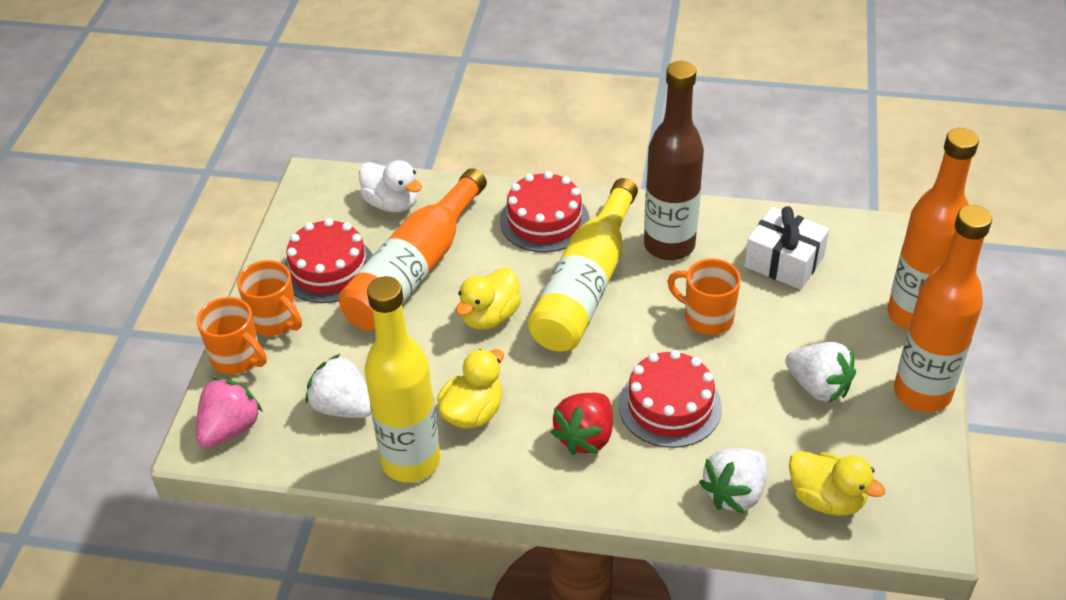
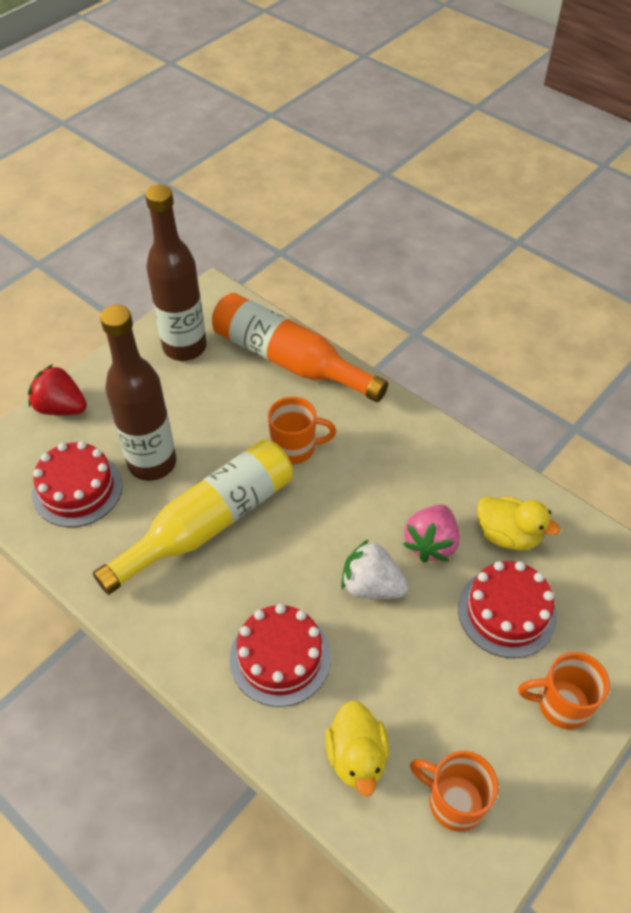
brown bottle: 1 -> 2
orange bottle: 3 -> 1
white duck: 1 -> 0
white gift: 1 -> 0
white strawberry: 3 -> 1
yellow bottle: 2 -> 1
yellow duck: 3 -> 2

